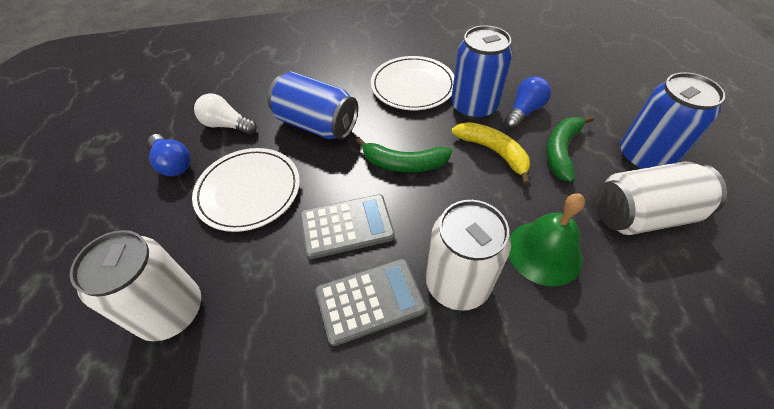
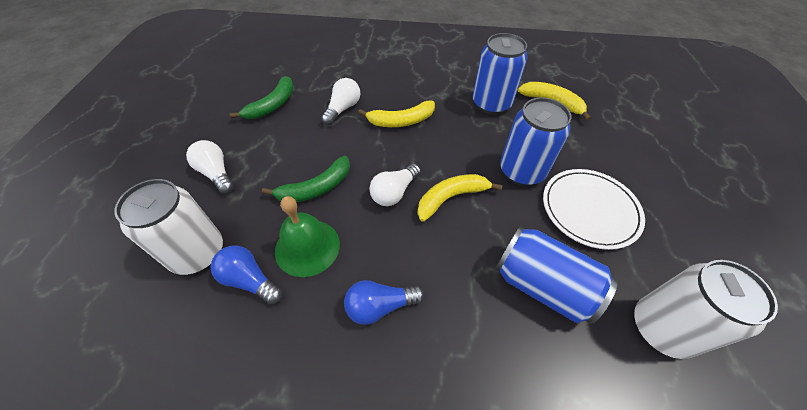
grey calculator: 2 -> 0
white can: 3 -> 2
white light bulb: 1 -> 3
white plate: 2 -> 1
yellow banana: 1 -> 3

